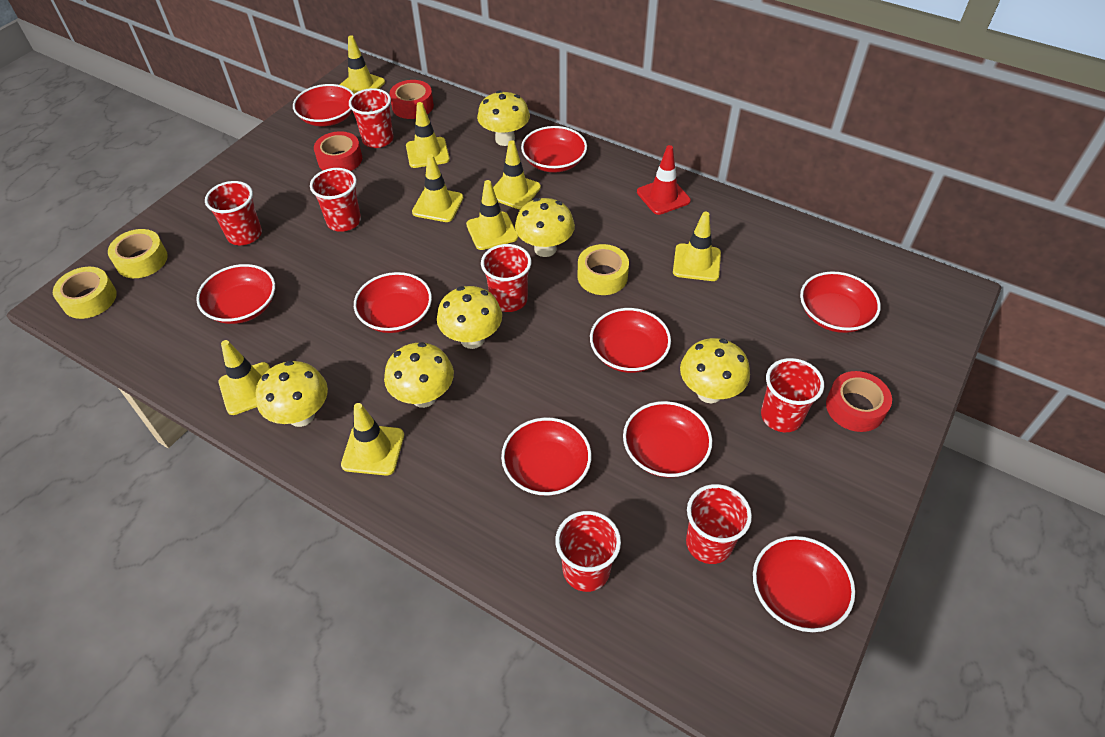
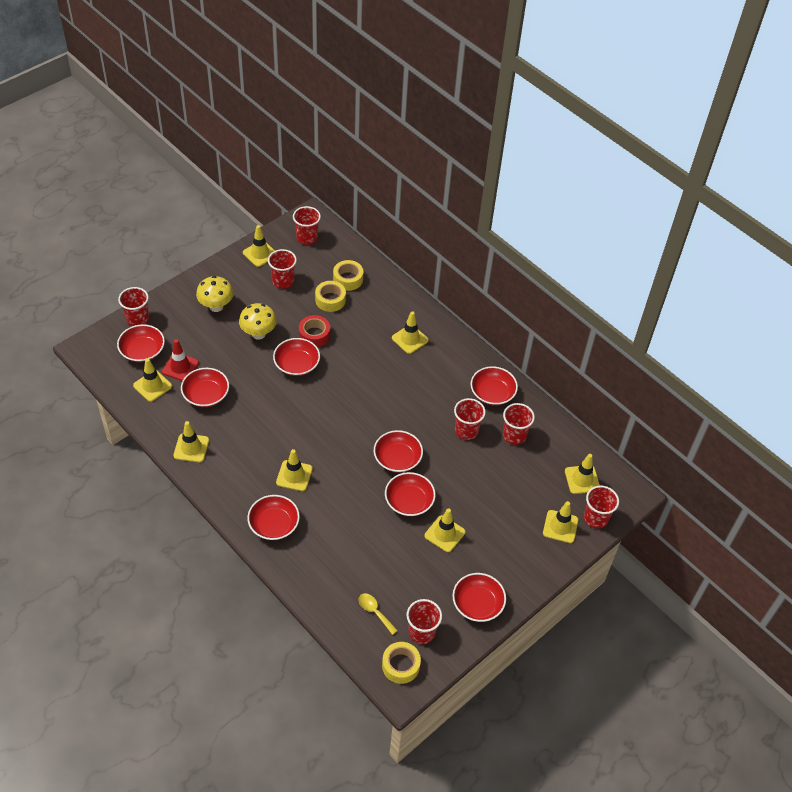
red bowl: 9 -> 8
red tape: 3 -> 1
yellow mushroom: 6 -> 2
yellow spoon: 0 -> 1

